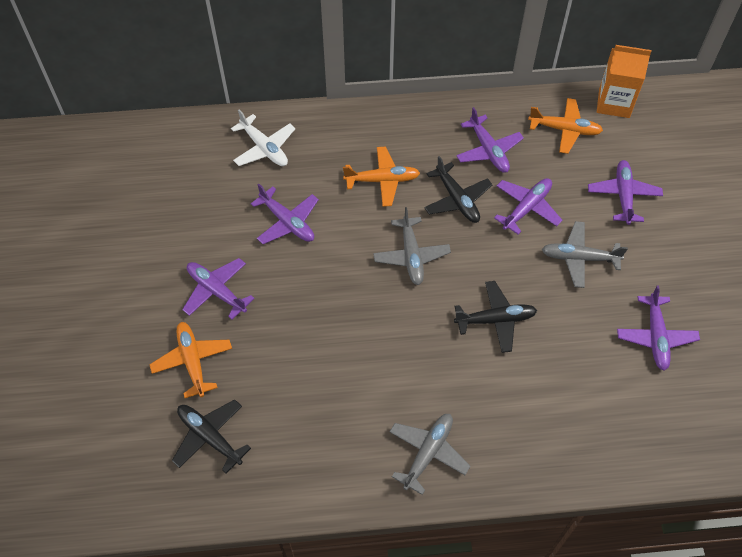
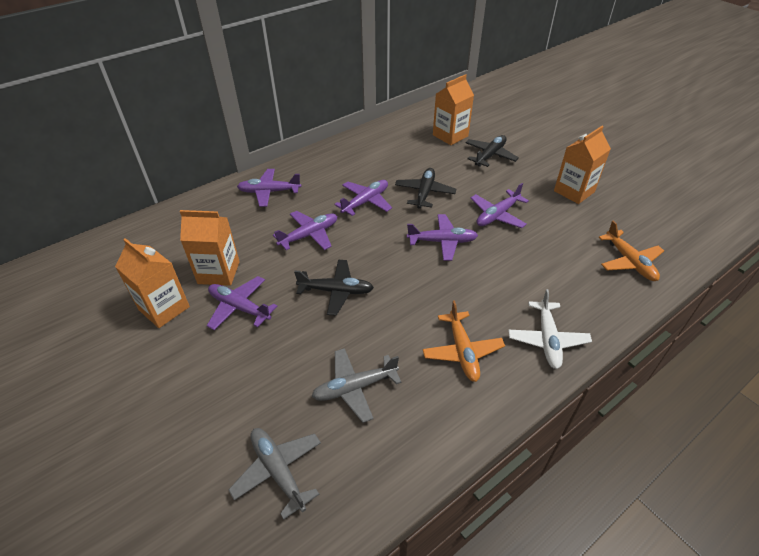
grey plane: 3 -> 2
orange carton: 1 -> 4
orange plane: 3 -> 2

